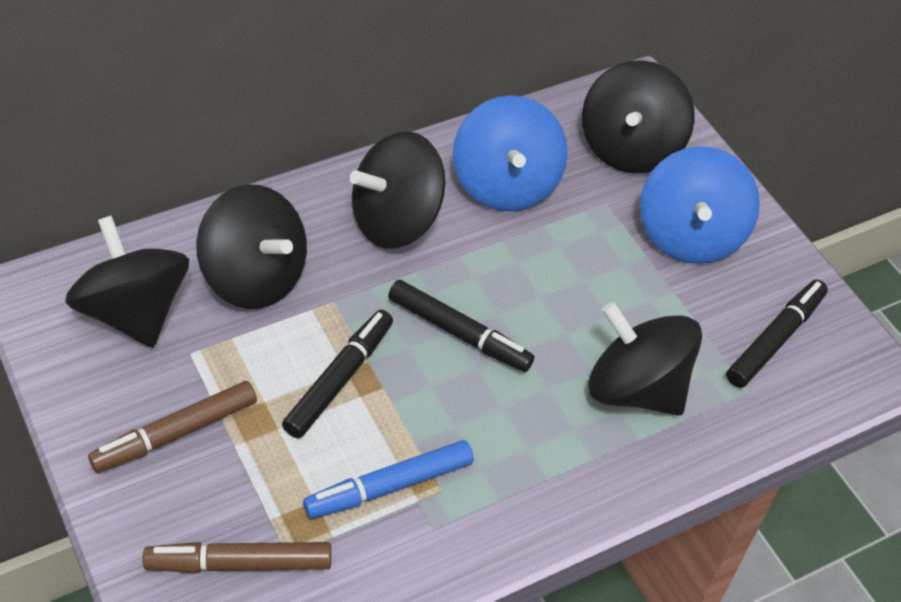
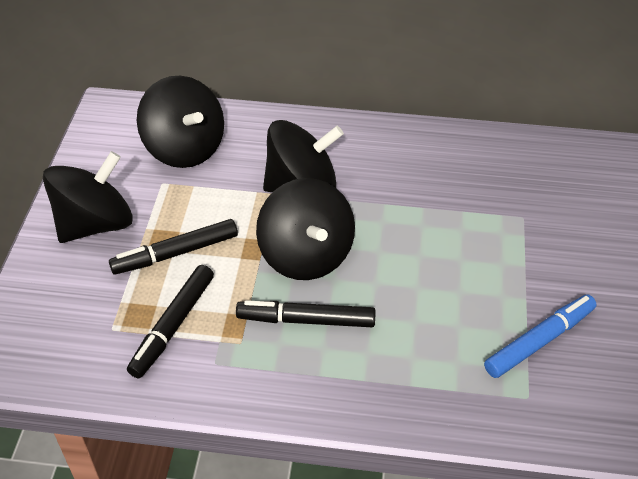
black spinning top: 5 -> 4
blue spinning top: 2 -> 0
brown marker: 2 -> 0

